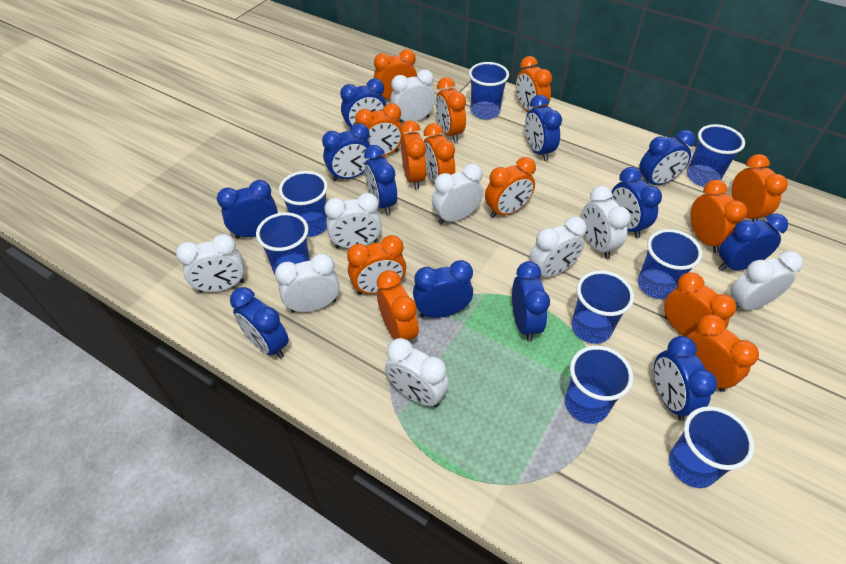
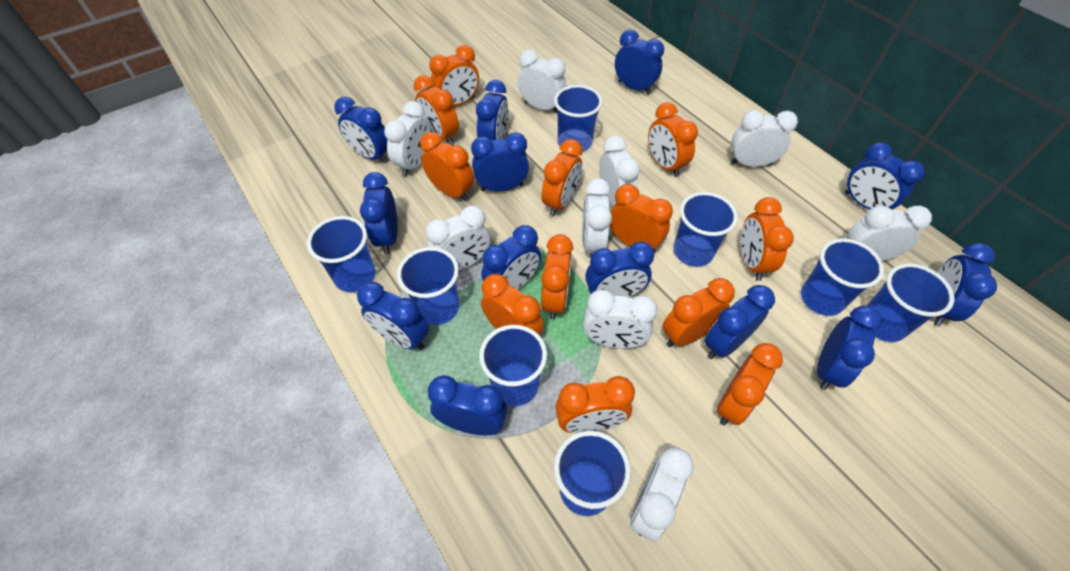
blue clock: 12 -> 13
orange clock: 13 -> 12

